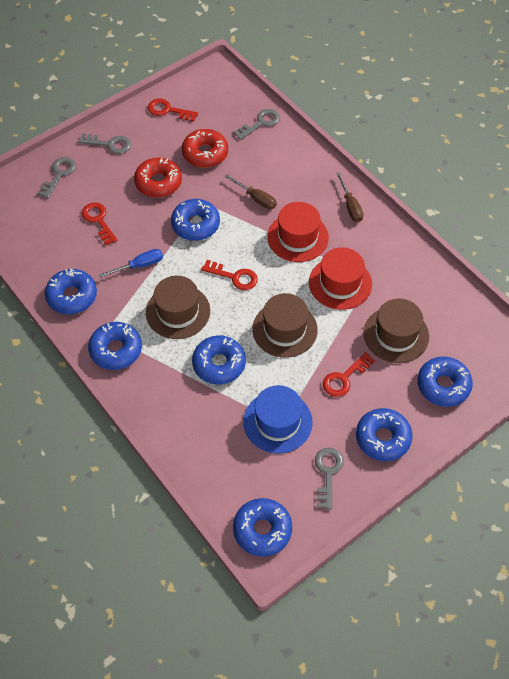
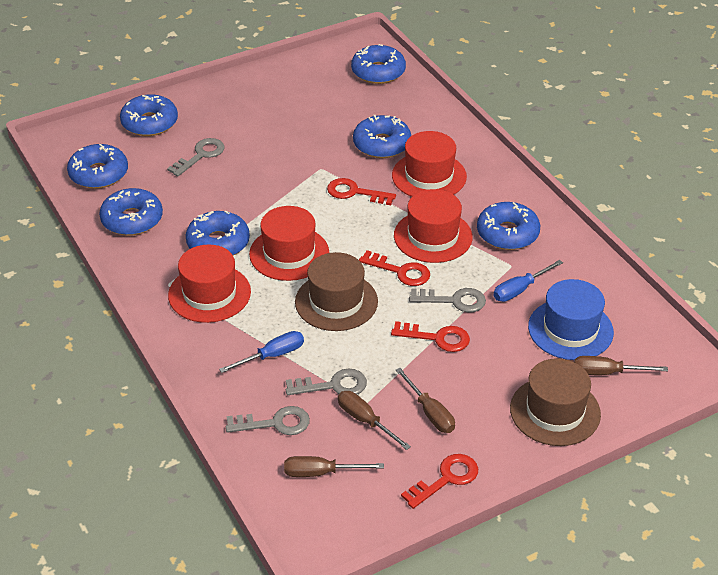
blue screwdriver: 1 -> 2
brown hat: 3 -> 2
brown screwdriver: 2 -> 4
red donut: 2 -> 0
red hat: 2 -> 4

